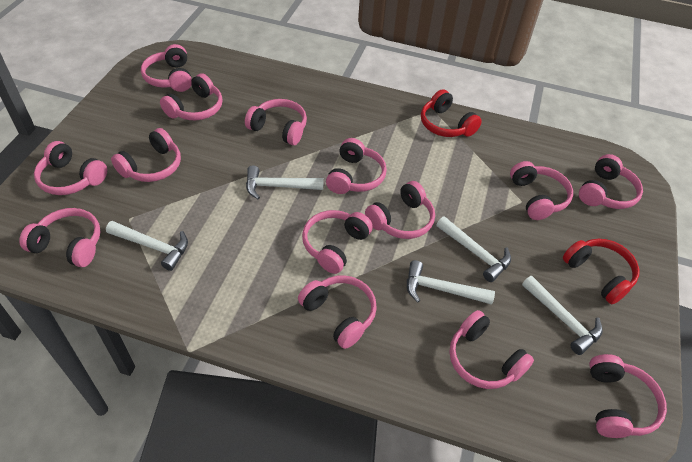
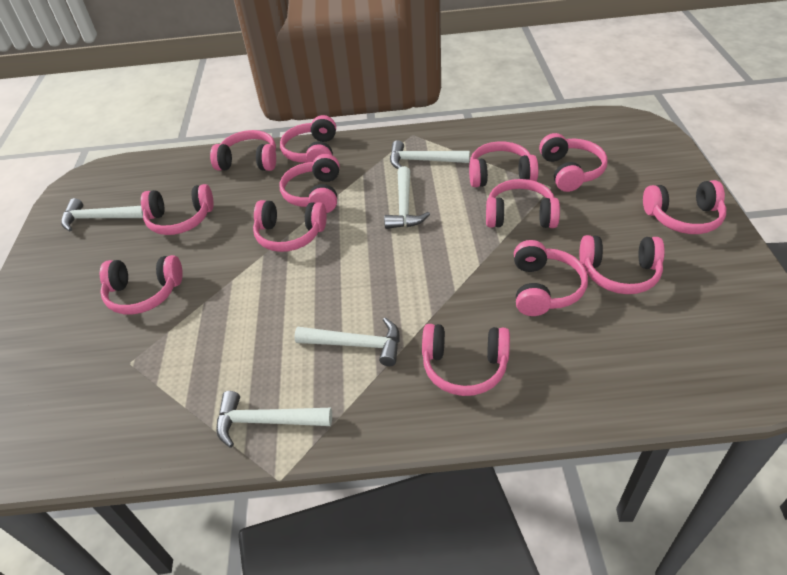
pink headphones: 14 -> 13
red headphones: 2 -> 0

